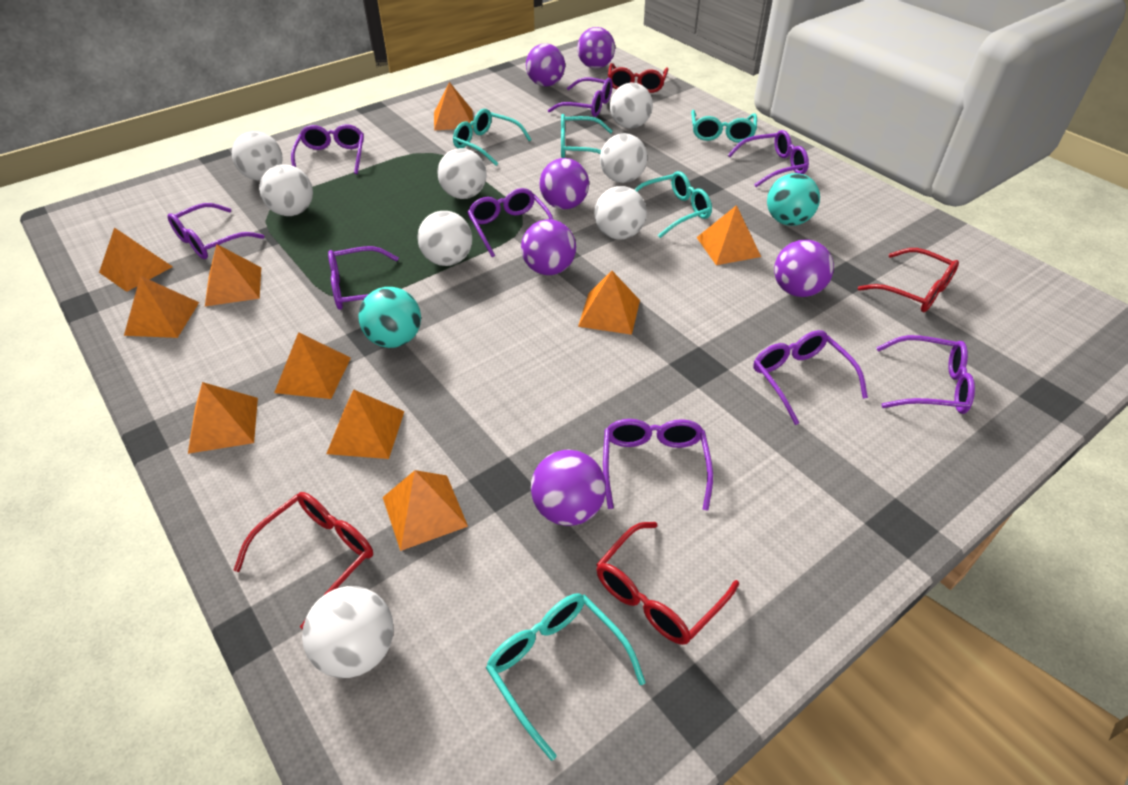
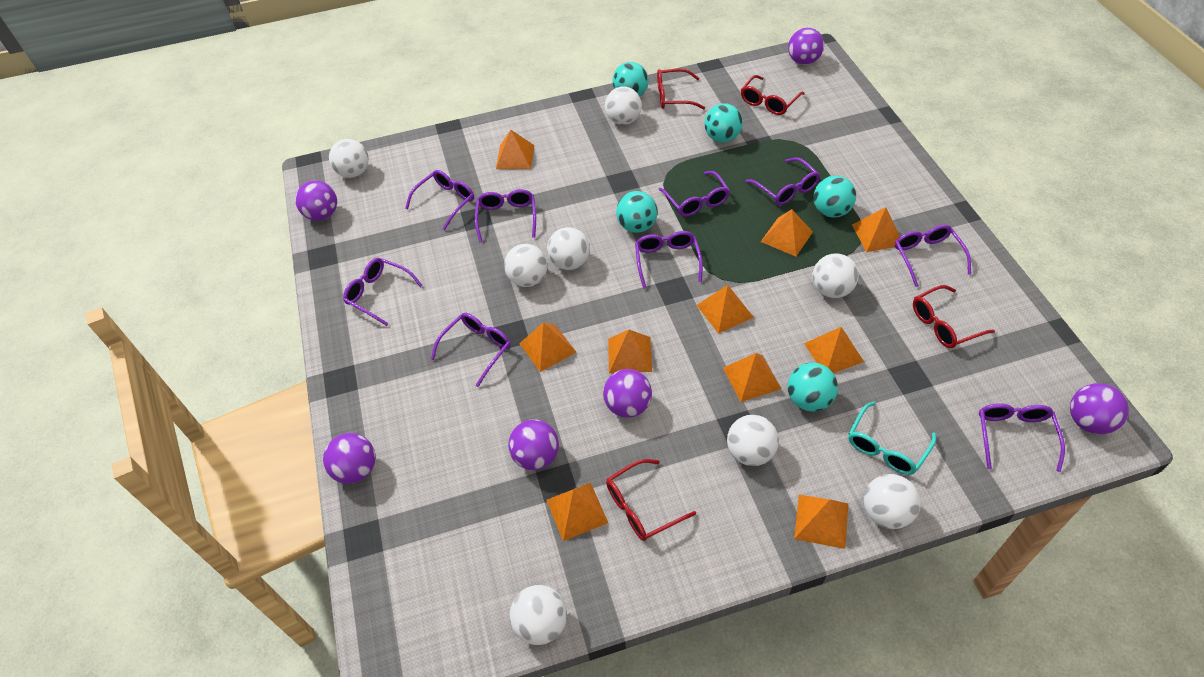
turquoise ball: 2 -> 5
turquoise glasses: 5 -> 1

